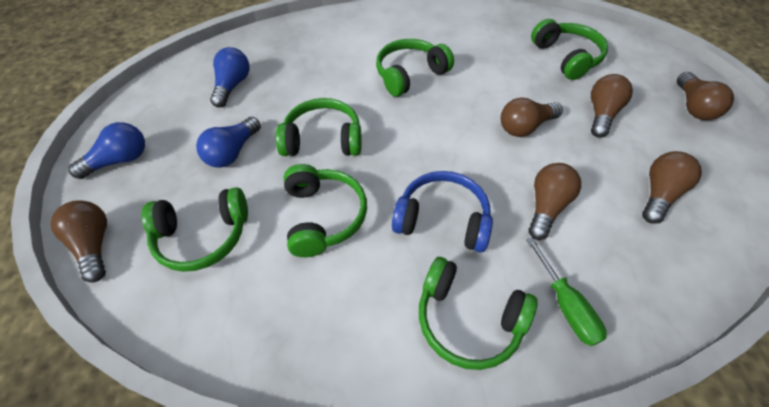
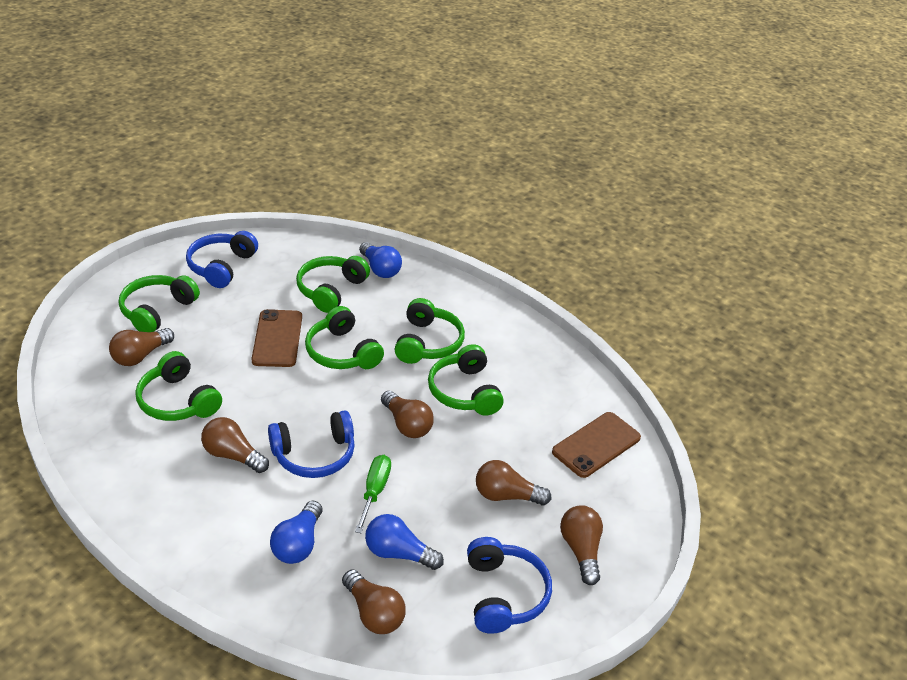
blue headphones: 1 -> 3
brown phone: 0 -> 2

